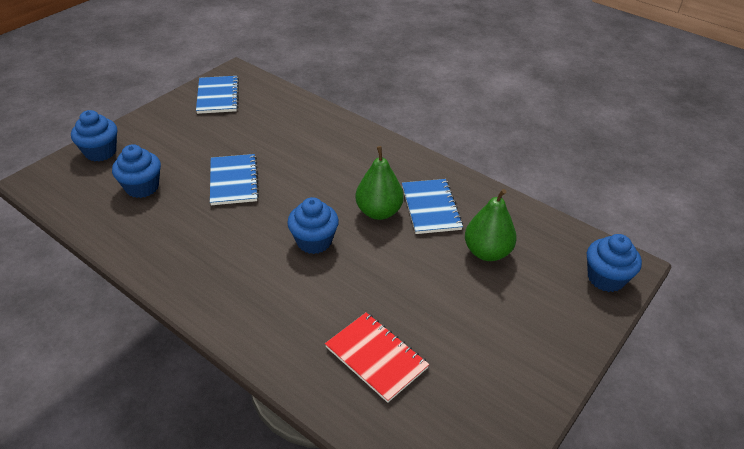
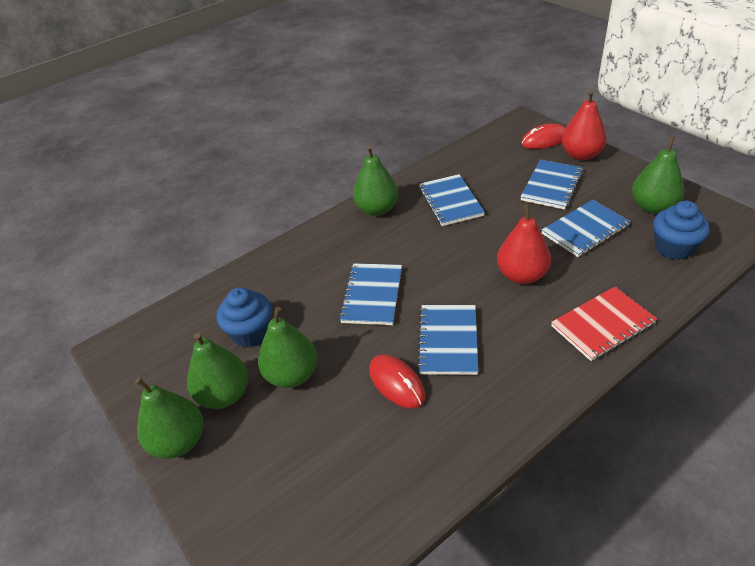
blue cupcake: 4 -> 2
blue notebook: 3 -> 5
green pear: 2 -> 5
red mouse: 0 -> 2
red pear: 0 -> 2

